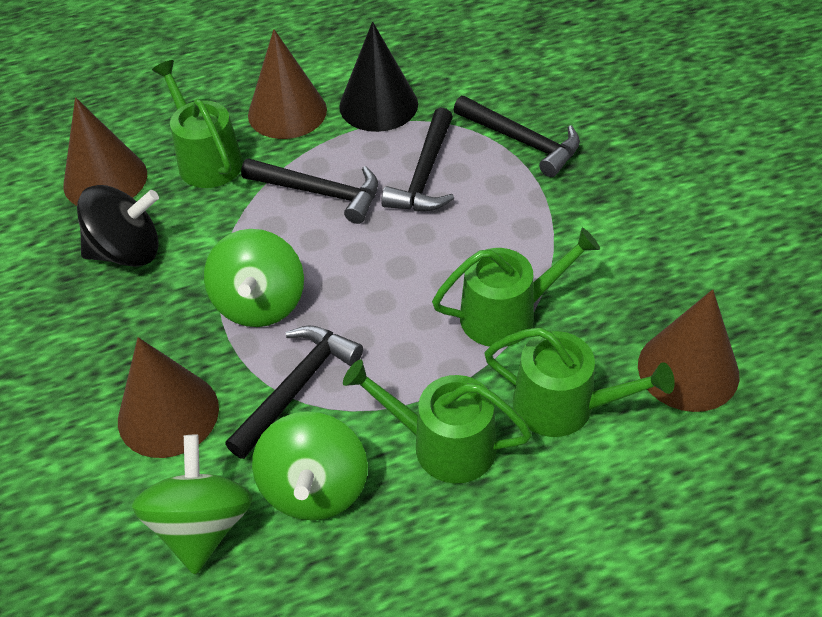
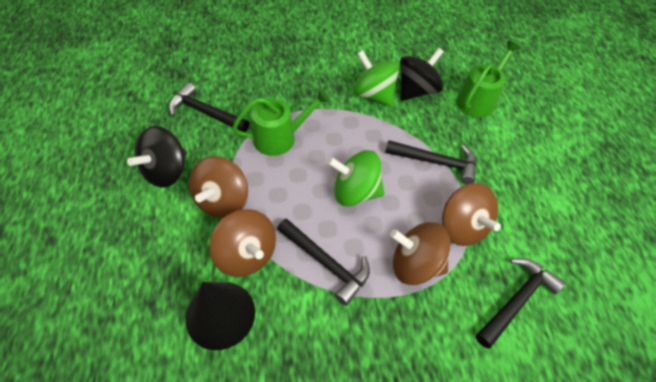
black spinning top: 1 -> 2
brown cone: 4 -> 0
brown spinning top: 0 -> 4
green spinning top: 3 -> 2
green watering can: 4 -> 2

